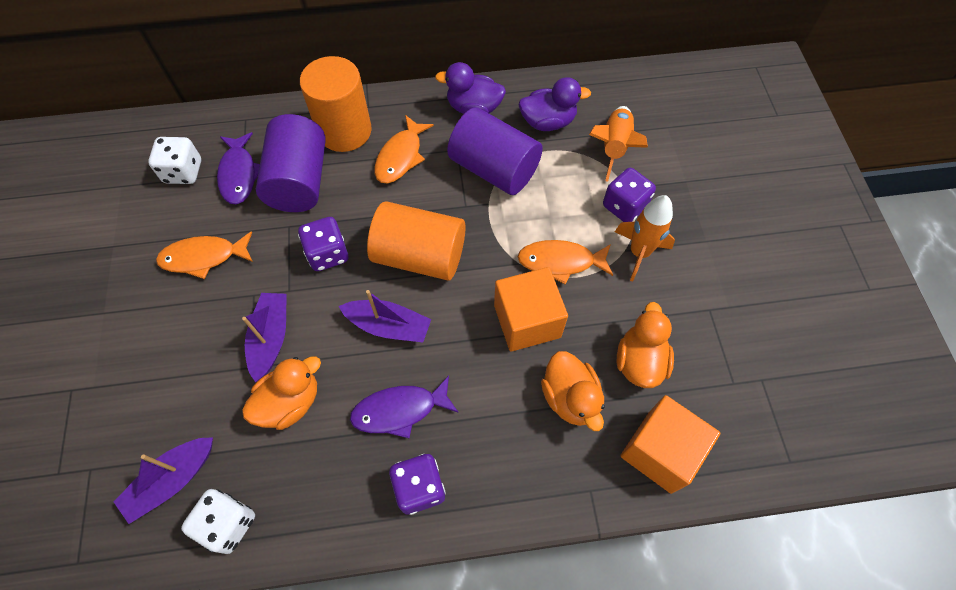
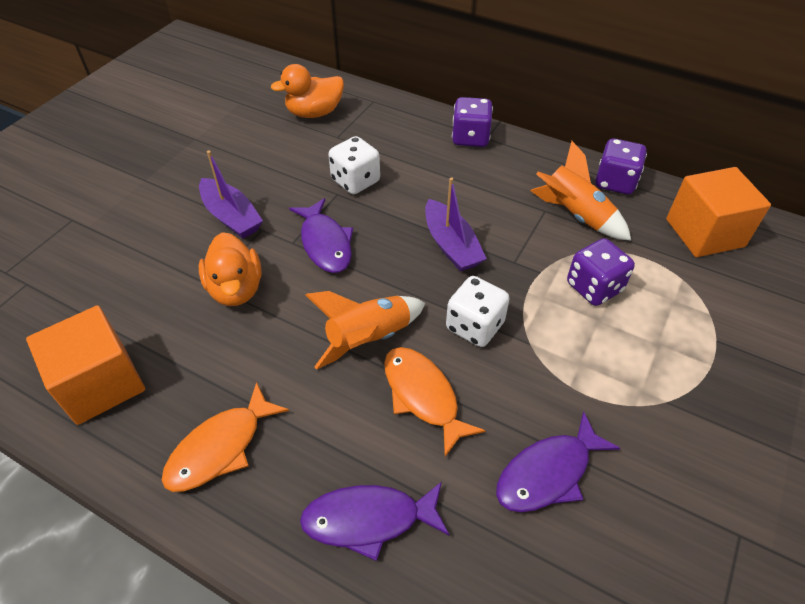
orange cylinder: 2 -> 0
orange duck: 3 -> 2
orange fish: 3 -> 2
purple boat: 3 -> 2
purple cylinder: 2 -> 0
purple duck: 2 -> 0
purple fish: 2 -> 3

